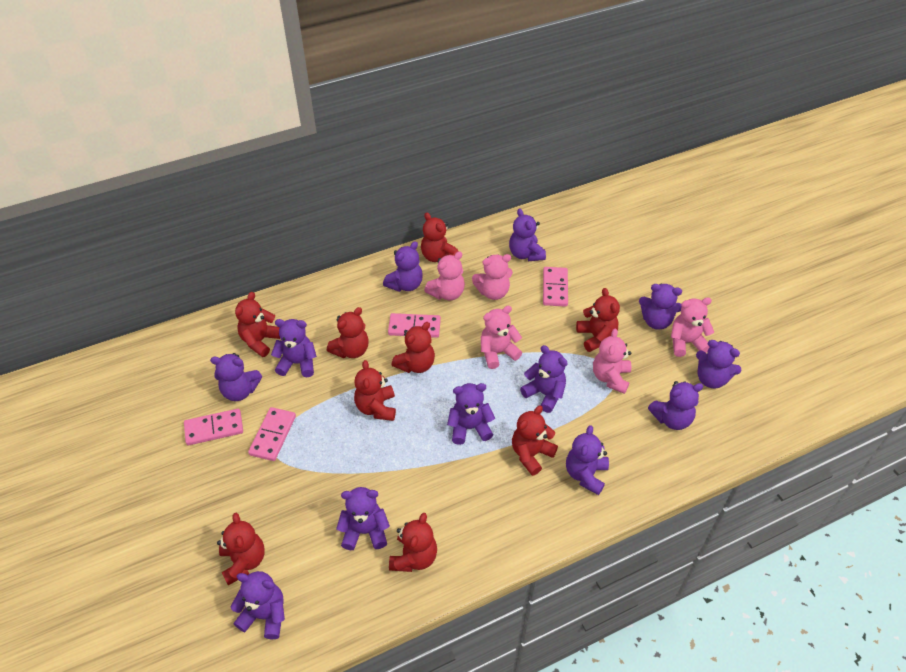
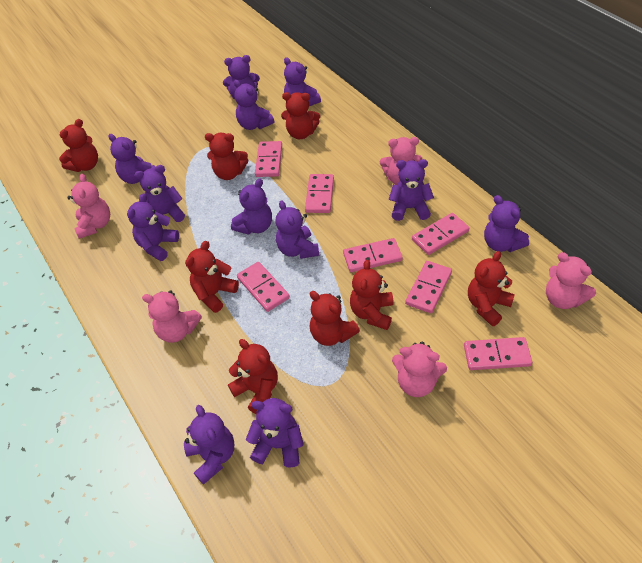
pink domino: 4 -> 7
red teddy bear: 9 -> 8

